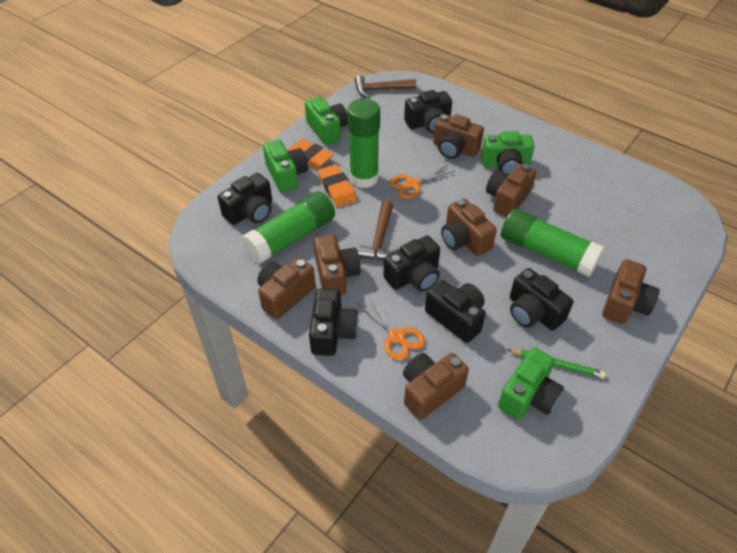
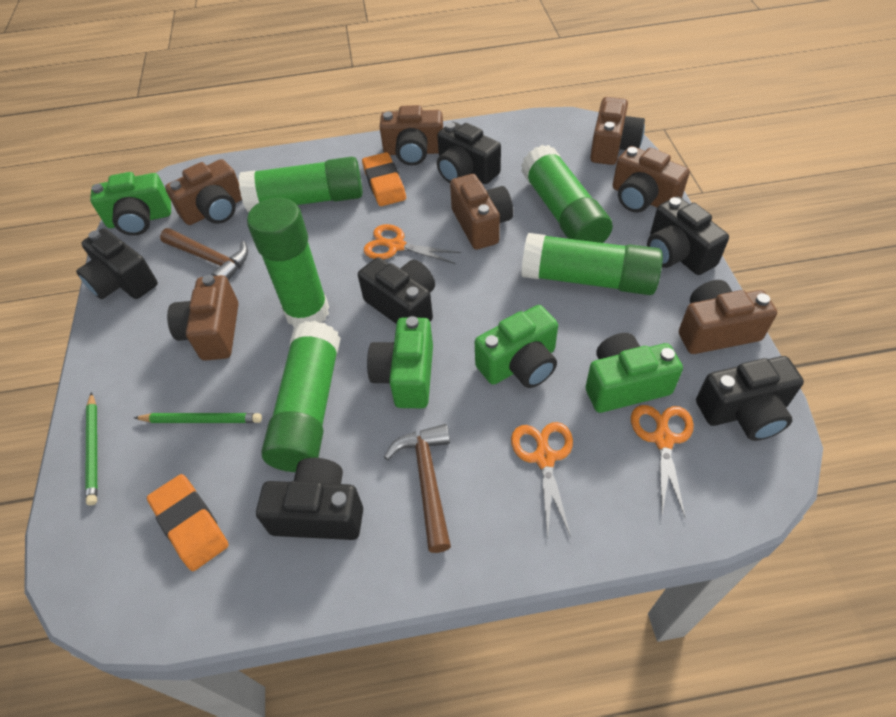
green glue stick: 3 -> 5
green pencil: 1 -> 2
orange scissors: 2 -> 3

